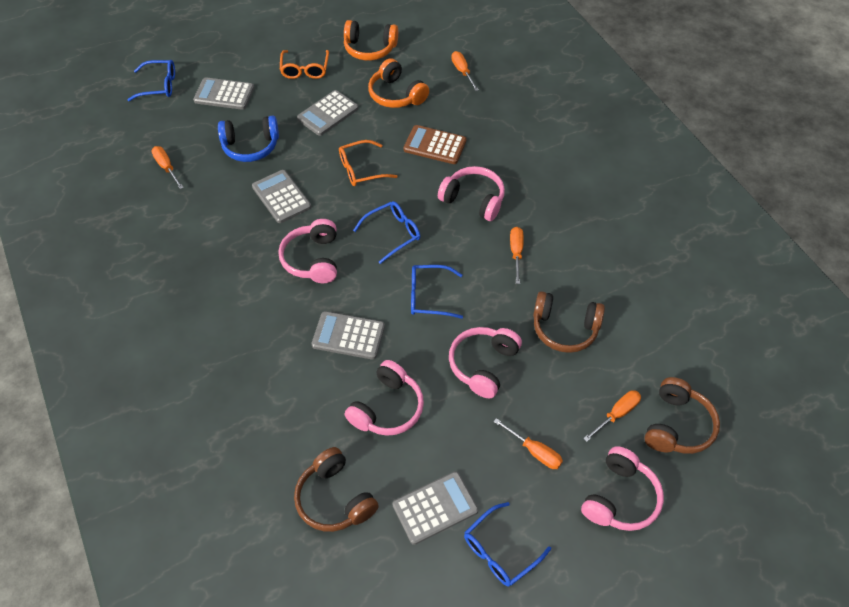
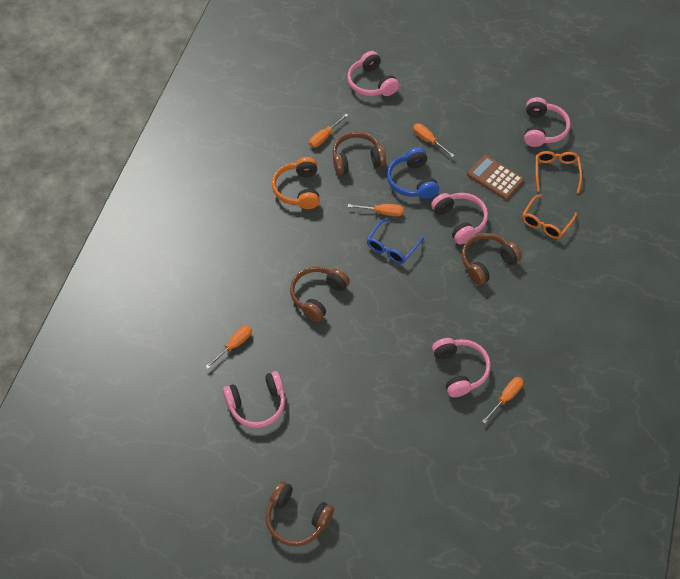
blue glasses: 4 -> 1
brown headphones: 3 -> 4
grey calculator: 5 -> 0
orange headphones: 2 -> 1

